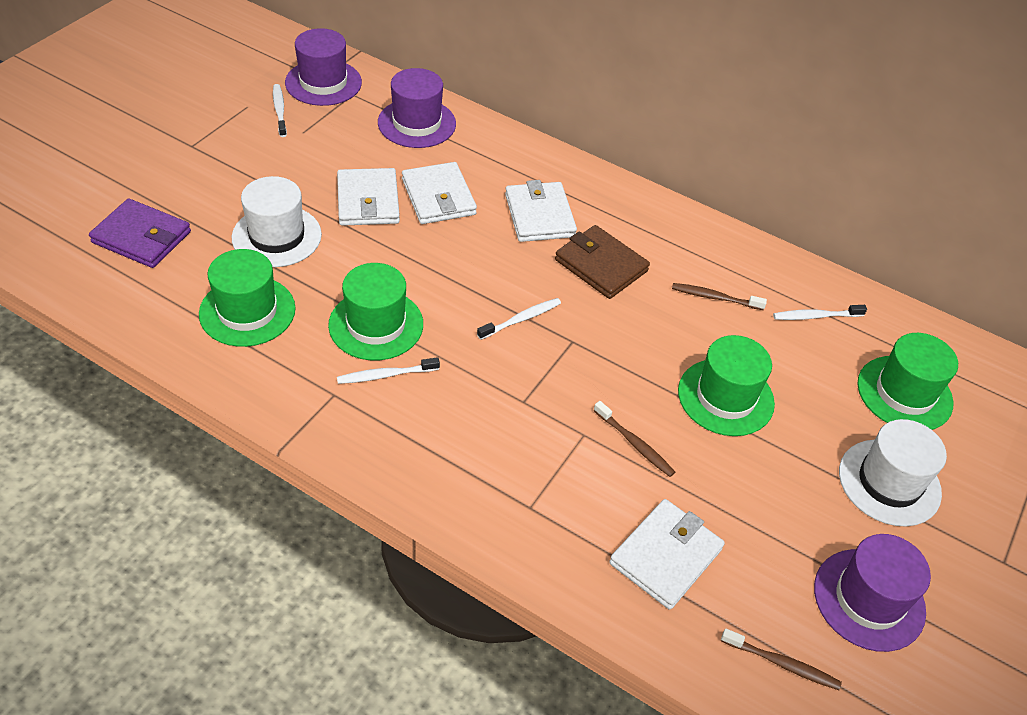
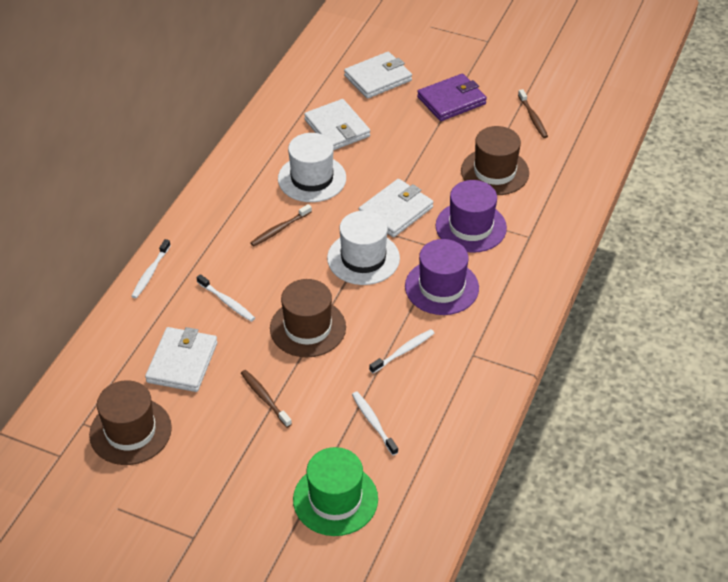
brown hat: 0 -> 3
brown wallet: 1 -> 0
green hat: 4 -> 1
purple hat: 3 -> 2

